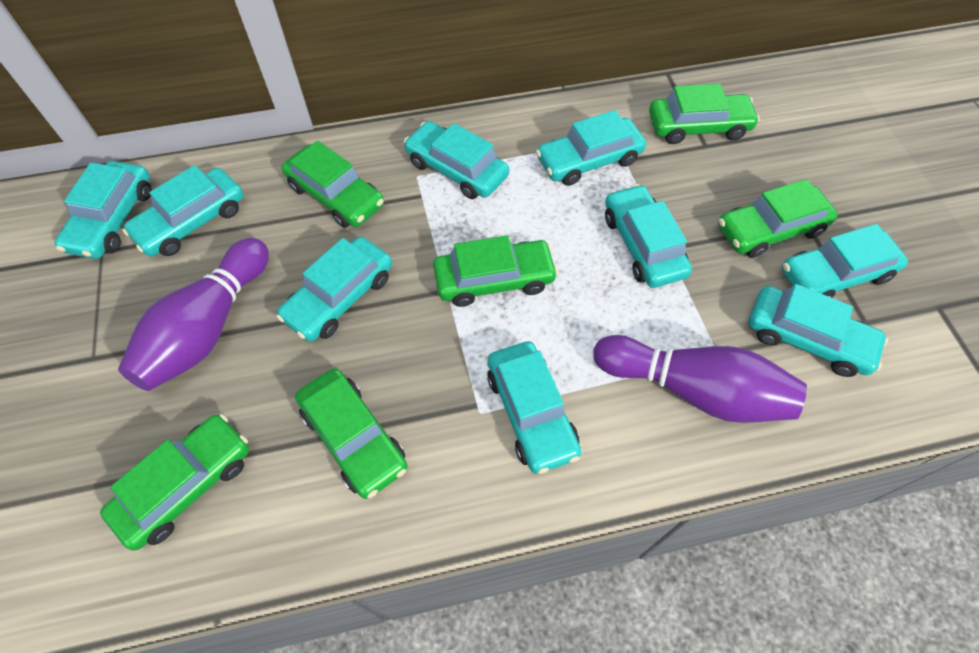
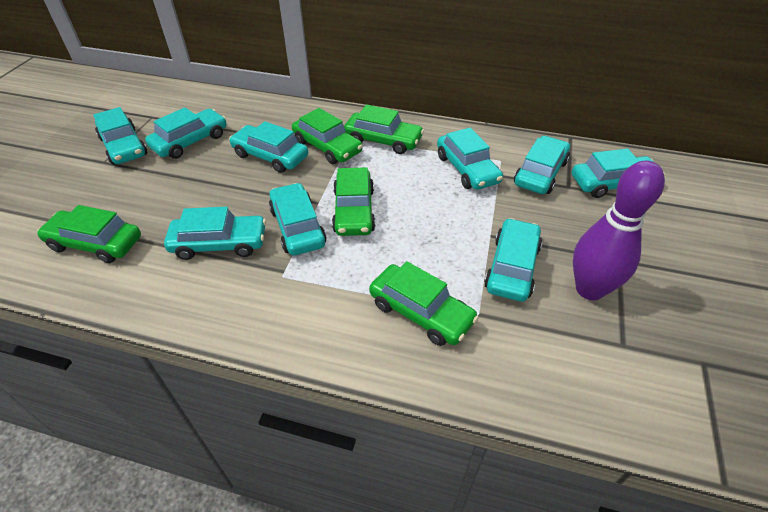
green car: 6 -> 5
purple bowling pin: 2 -> 1

